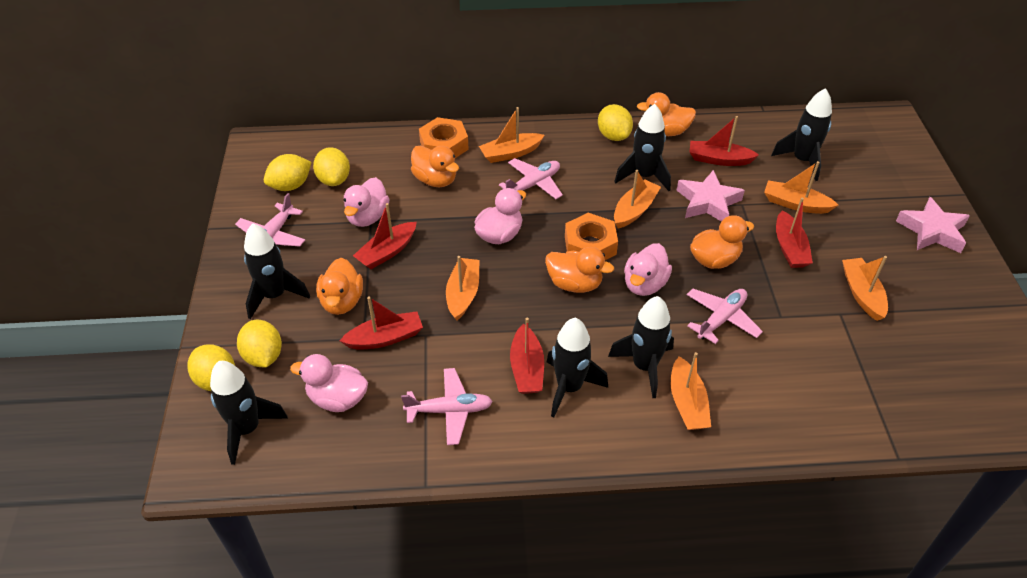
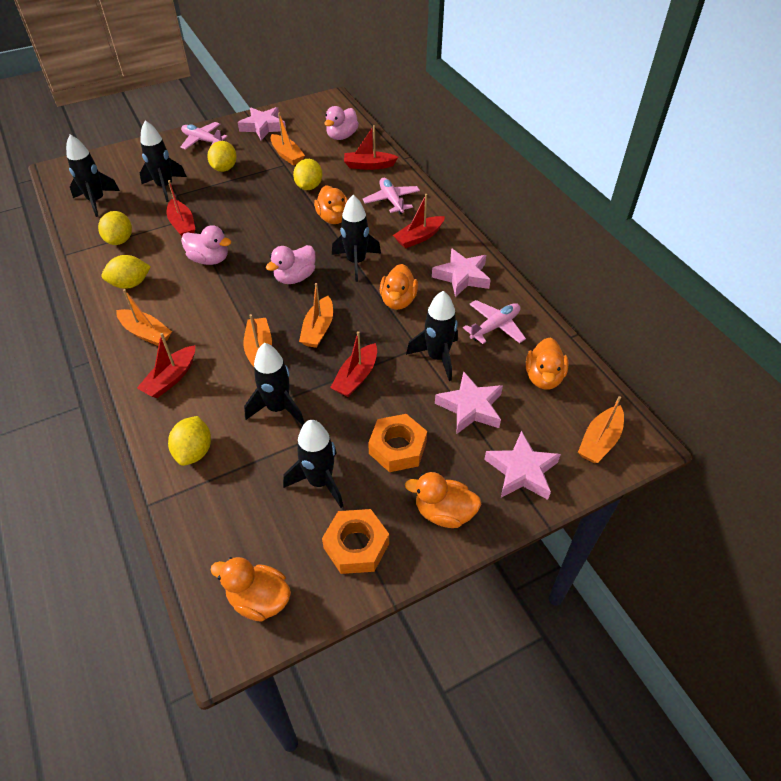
orange boat: 6 -> 5
pink duck: 4 -> 3
pink plane: 4 -> 3
pink star: 2 -> 4

